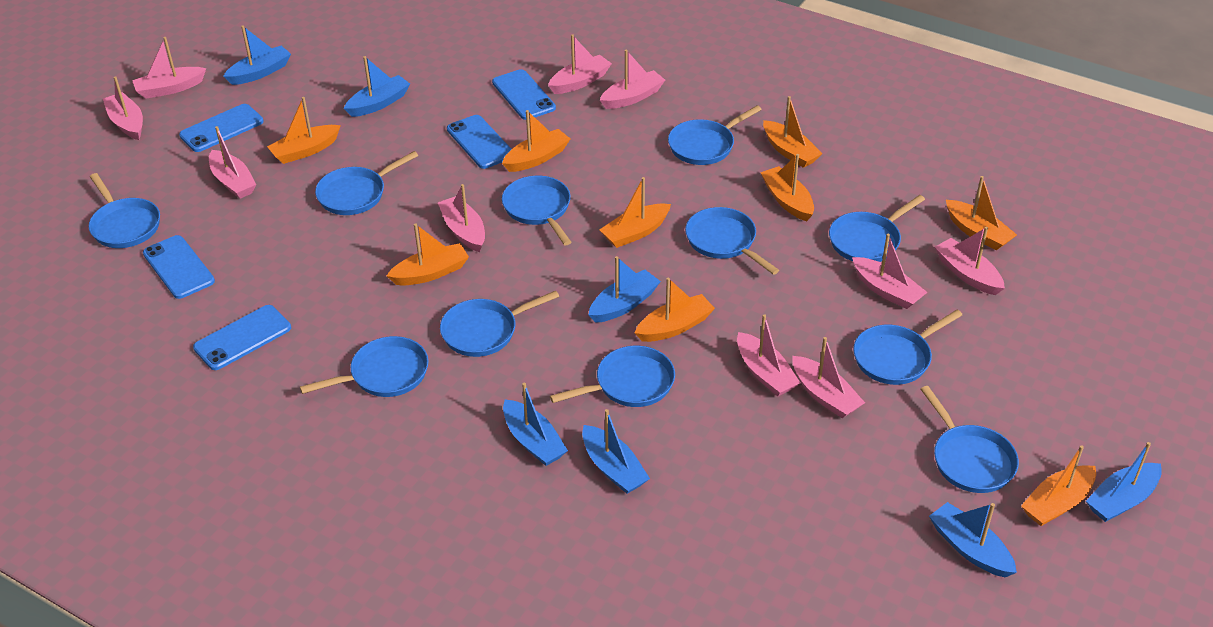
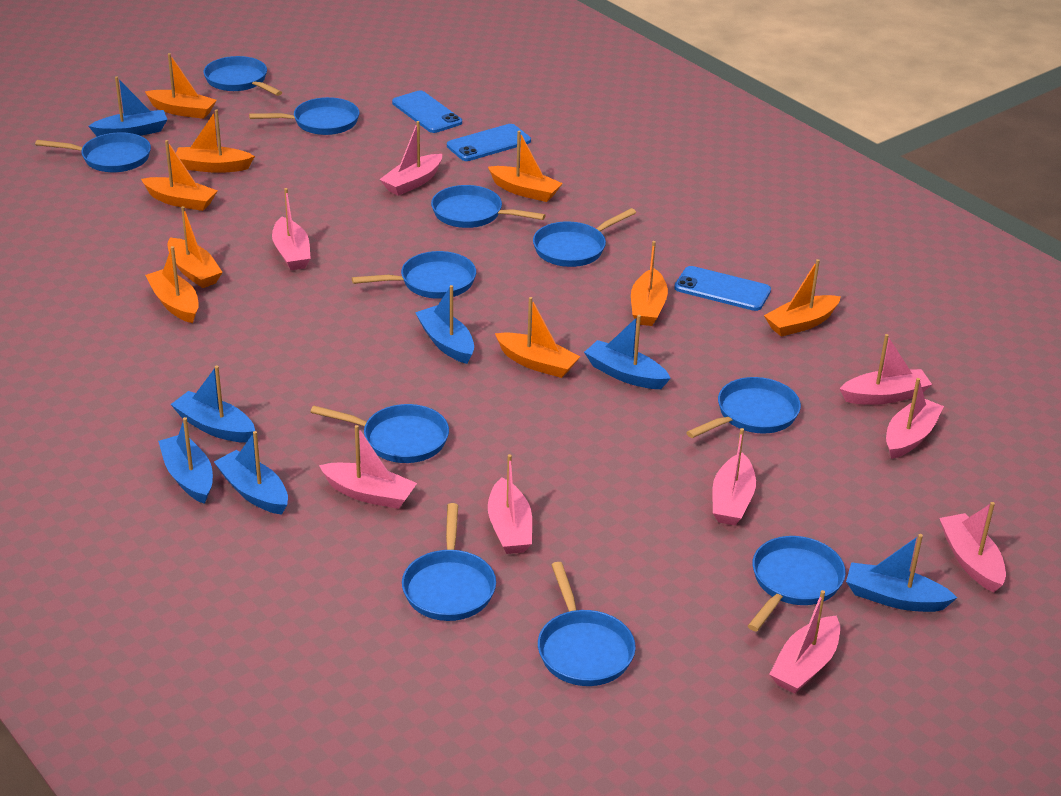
blue phone: 5 -> 3
pink boat: 10 -> 9

